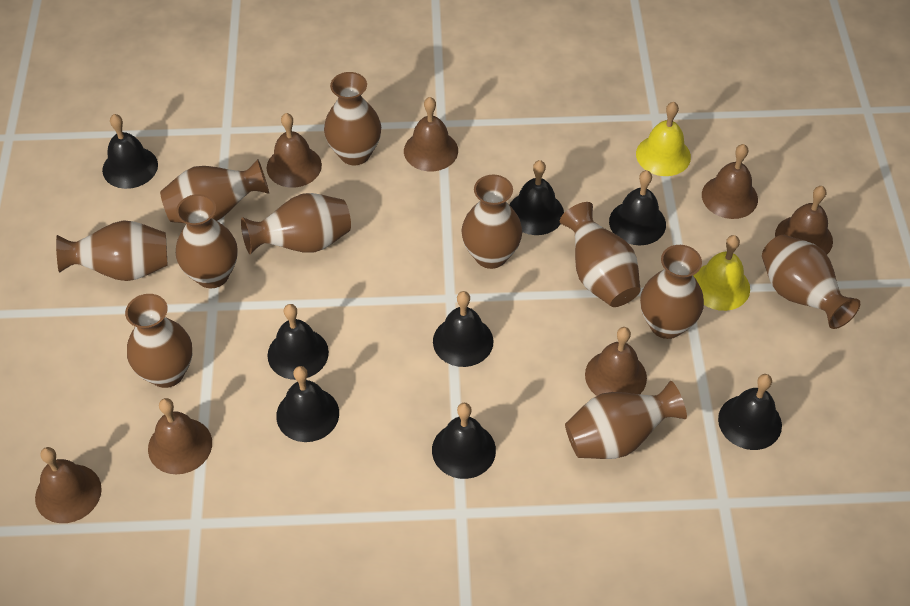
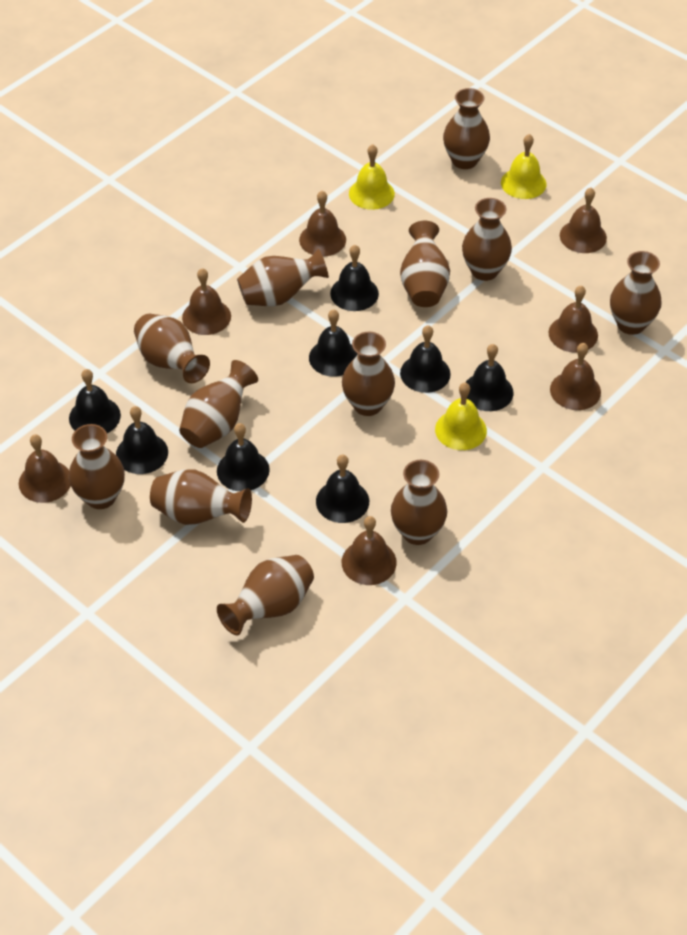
brown vase: 11 -> 12
yellow bell: 2 -> 3

